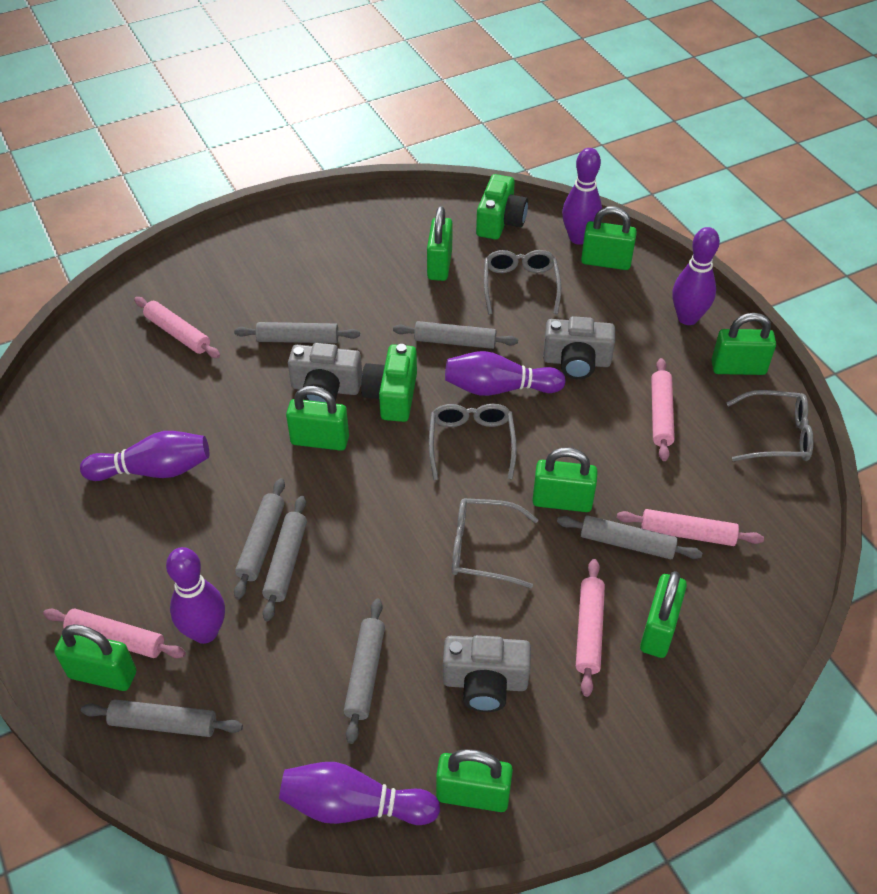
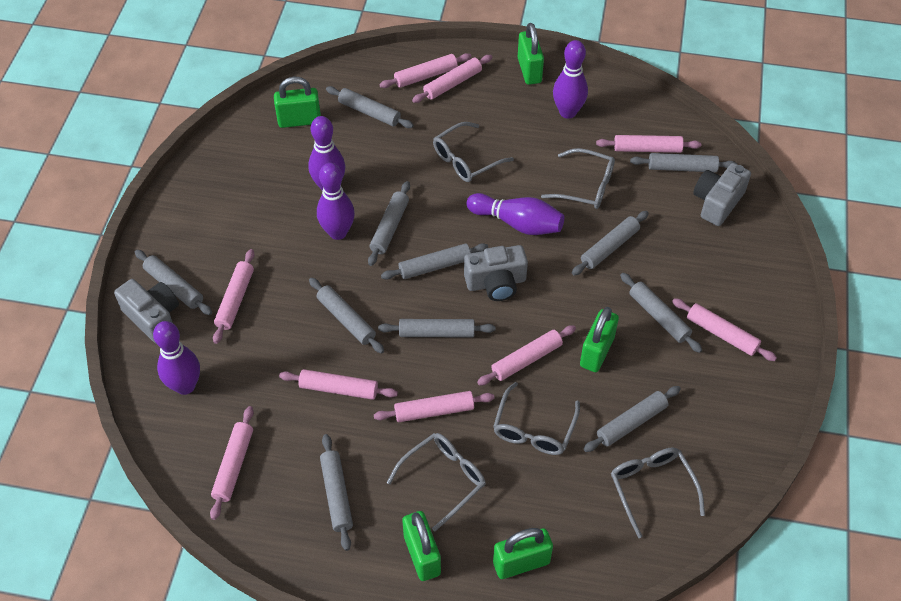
green camera: 2 -> 0
green padlock: 8 -> 5
grey glasses: 4 -> 5
grey rolling pin: 7 -> 11
pink rolling pin: 5 -> 9
purple bowling pin: 6 -> 5

